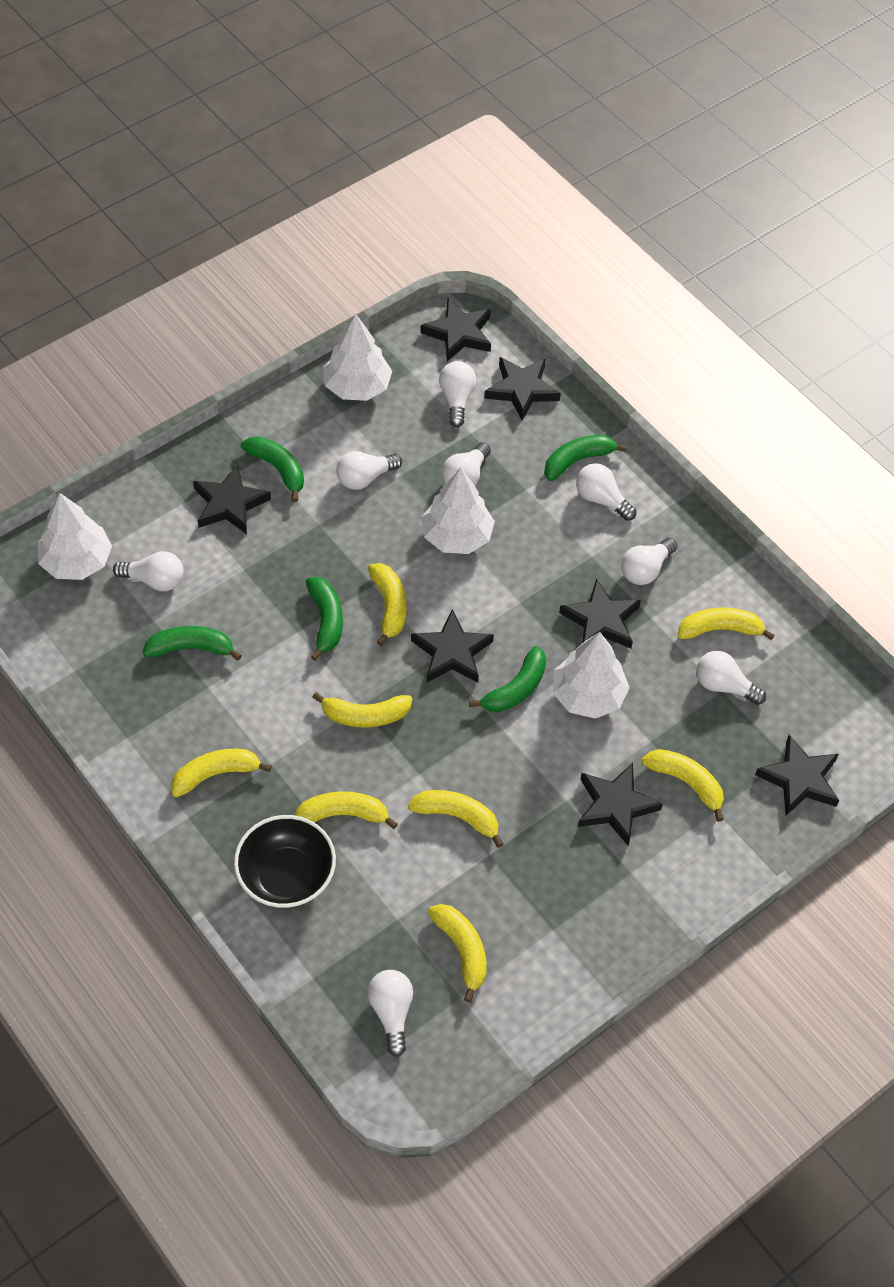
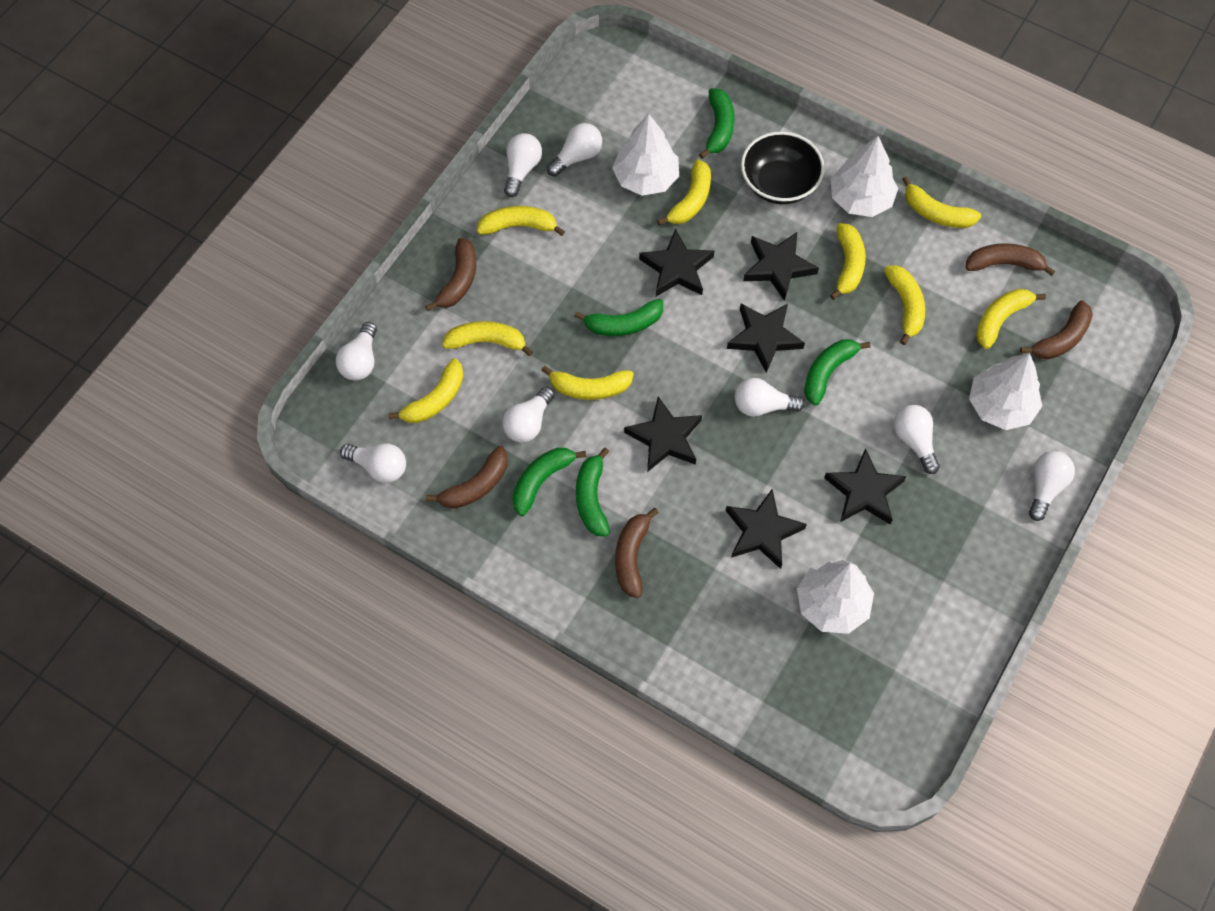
black star: 7 -> 6
brown banana: 0 -> 5
yellow banana: 8 -> 9

